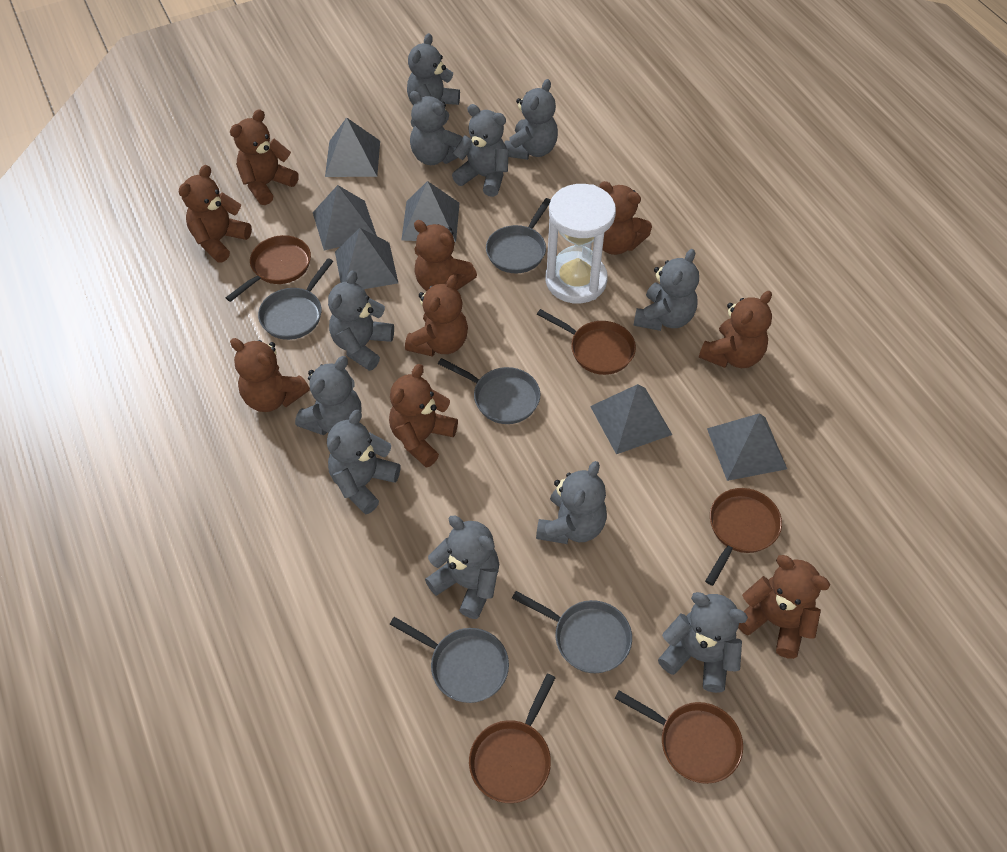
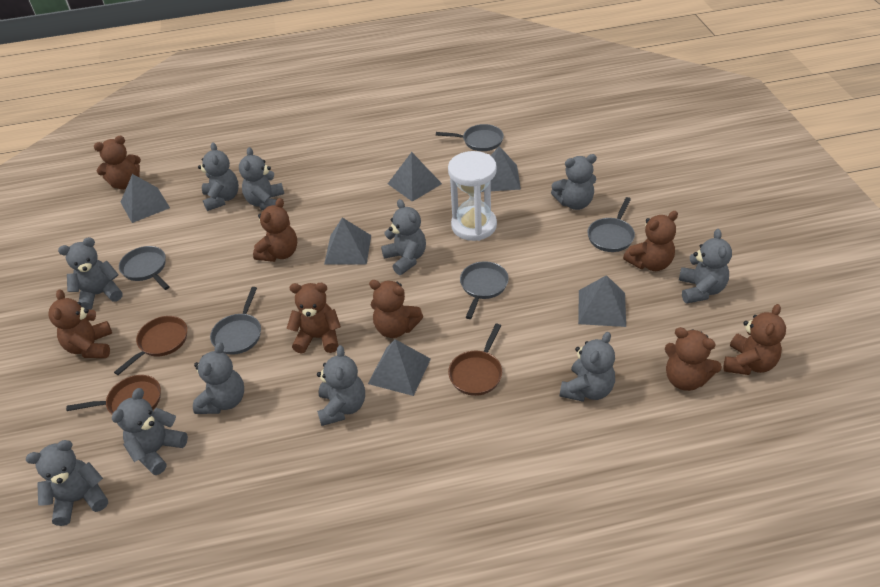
brown pan: 5 -> 3
brown teddy bear: 9 -> 8

